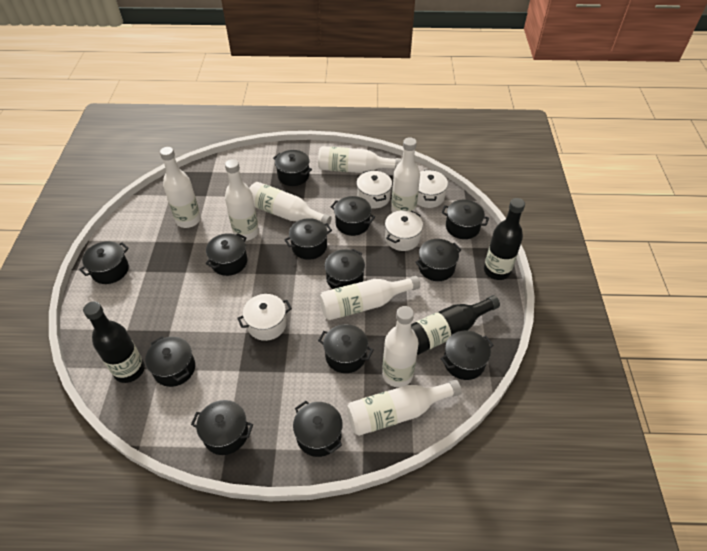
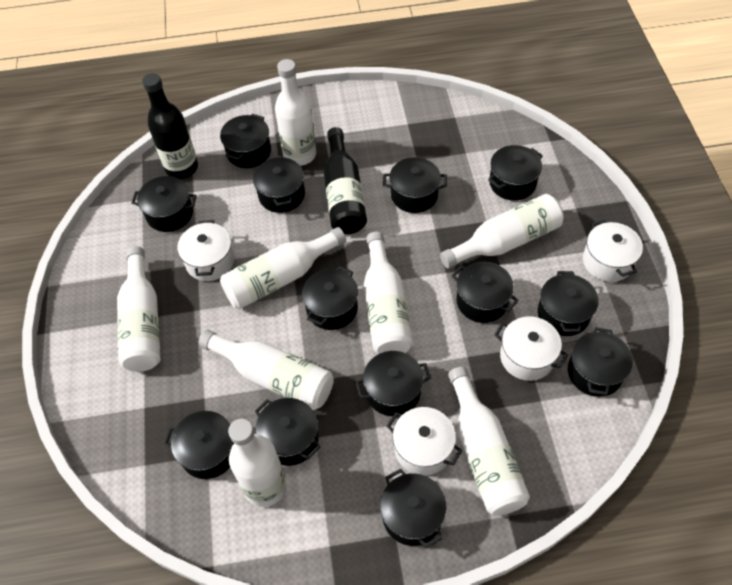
black bottle: 3 -> 2

